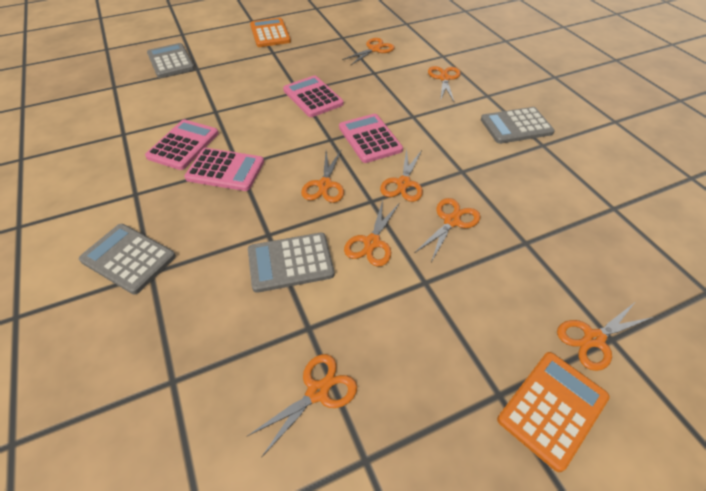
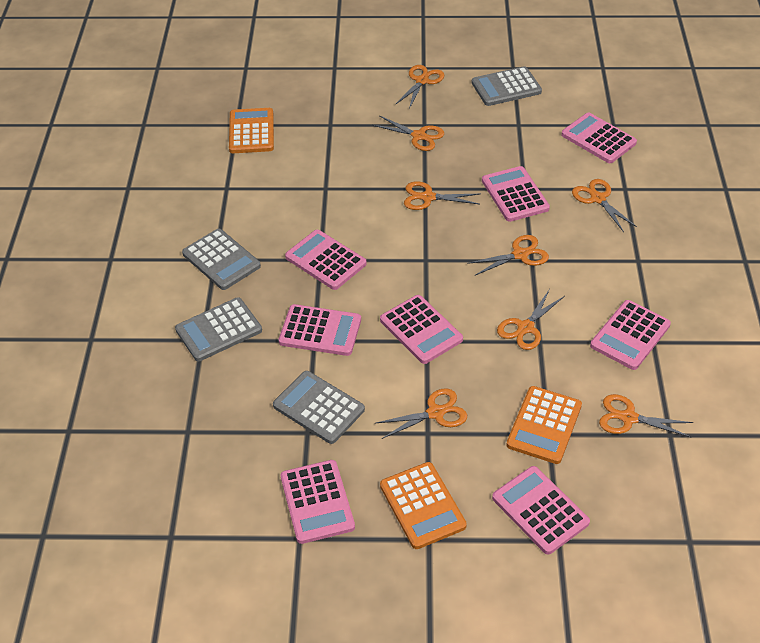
orange calculator: 2 -> 3
pink calculator: 4 -> 8

